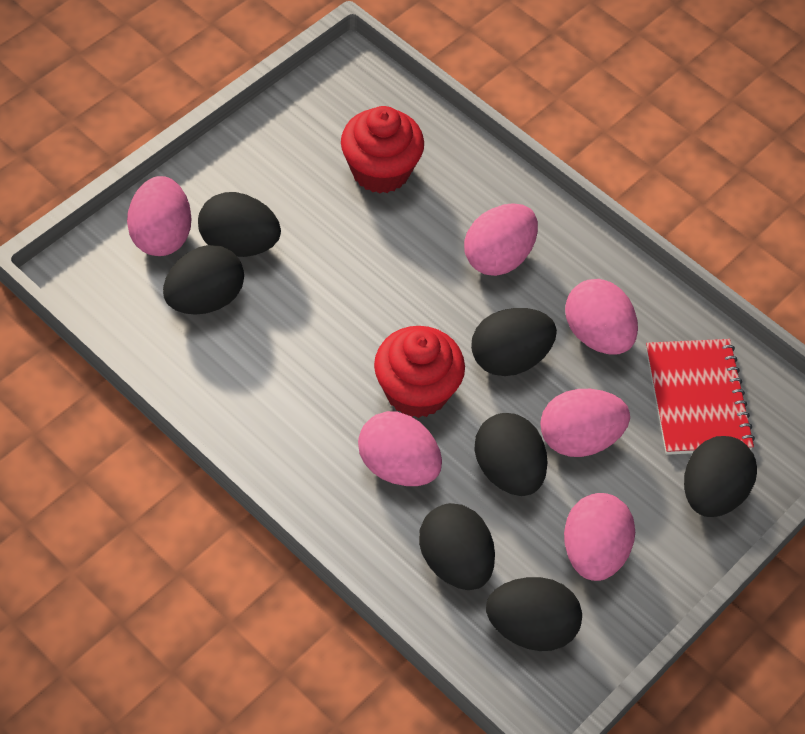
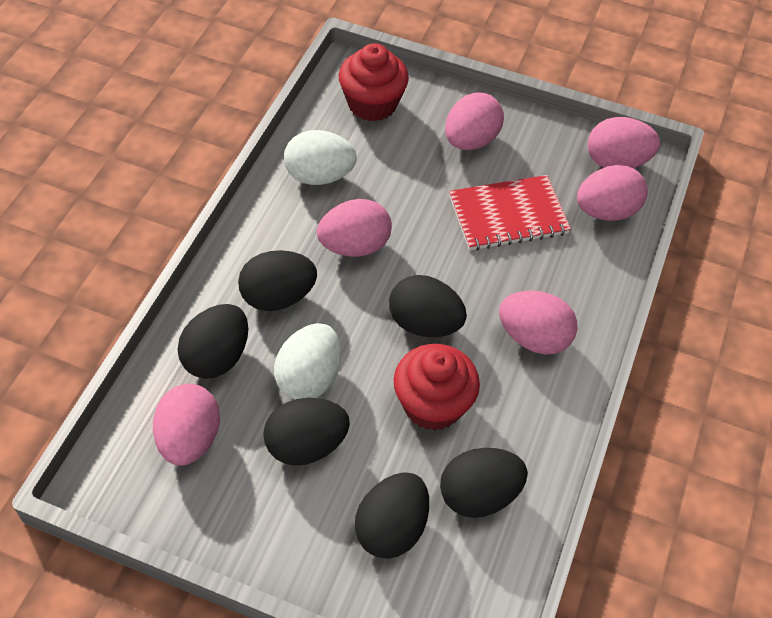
black egg: 7 -> 6
white egg: 0 -> 2

